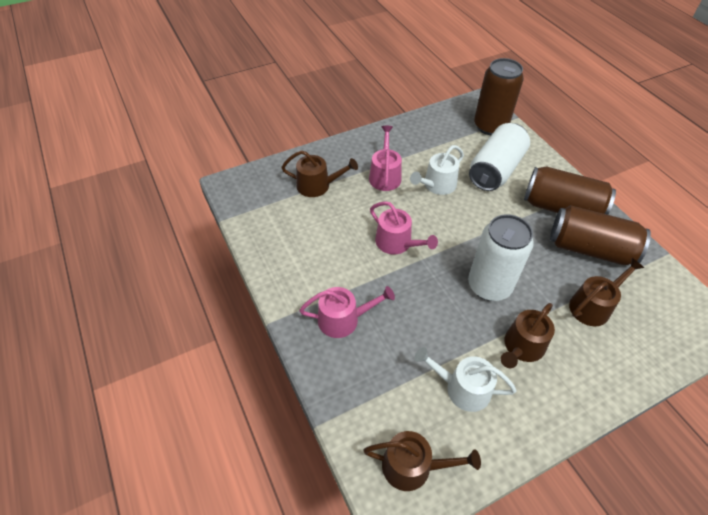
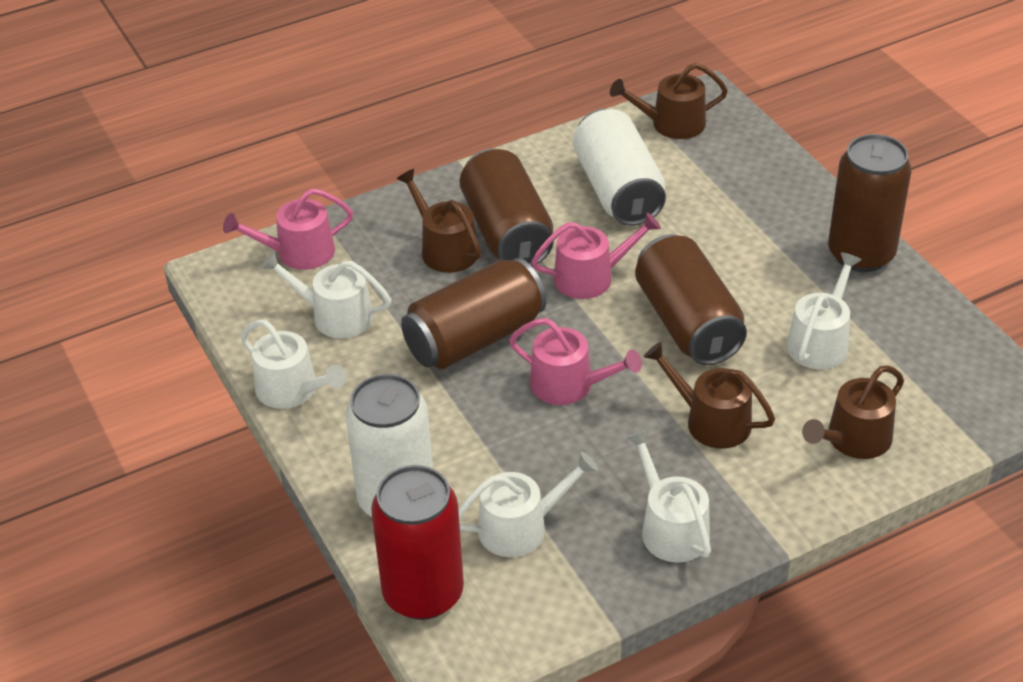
brown can: 3 -> 4
red can: 0 -> 1
white watering can: 2 -> 5

